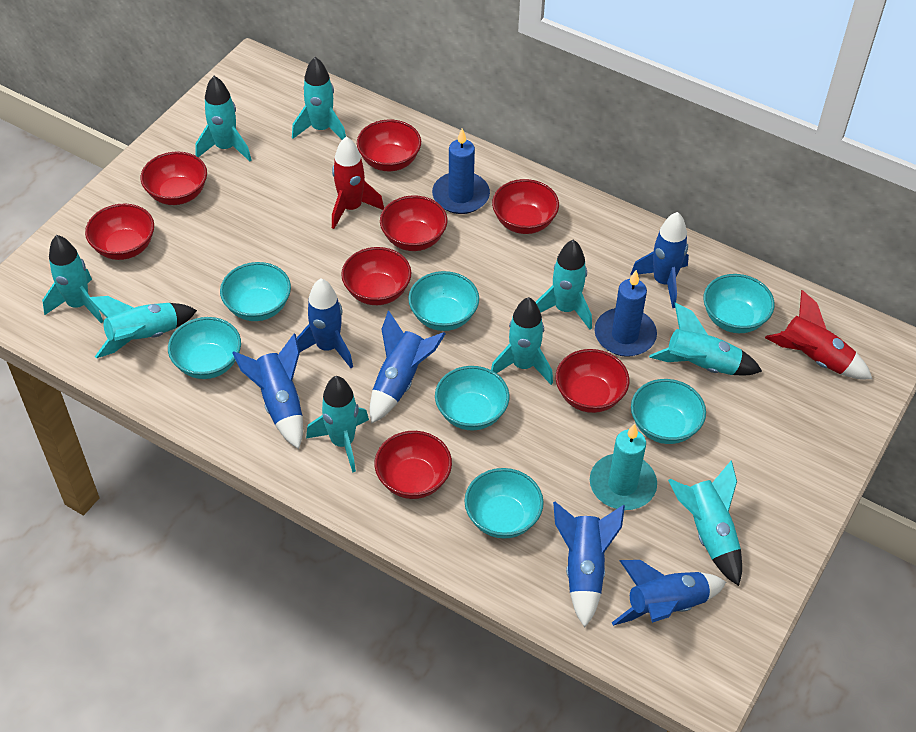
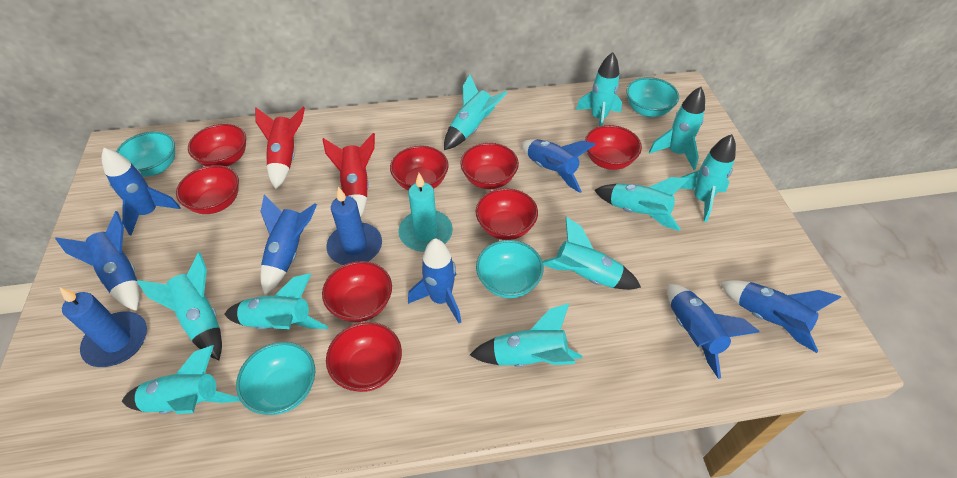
blue rocket: 6 -> 7
turquoise bowl: 7 -> 4
turquoise rocket: 9 -> 10

